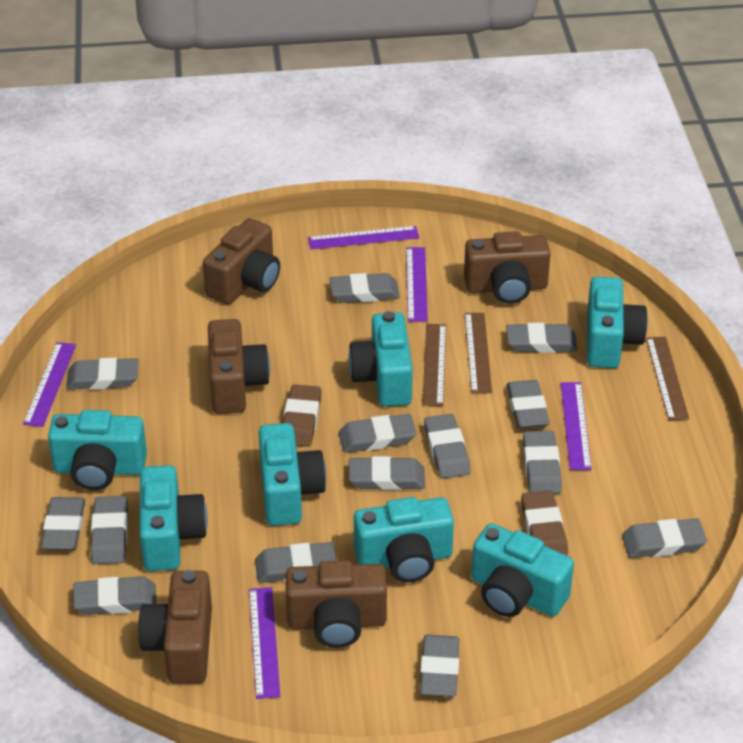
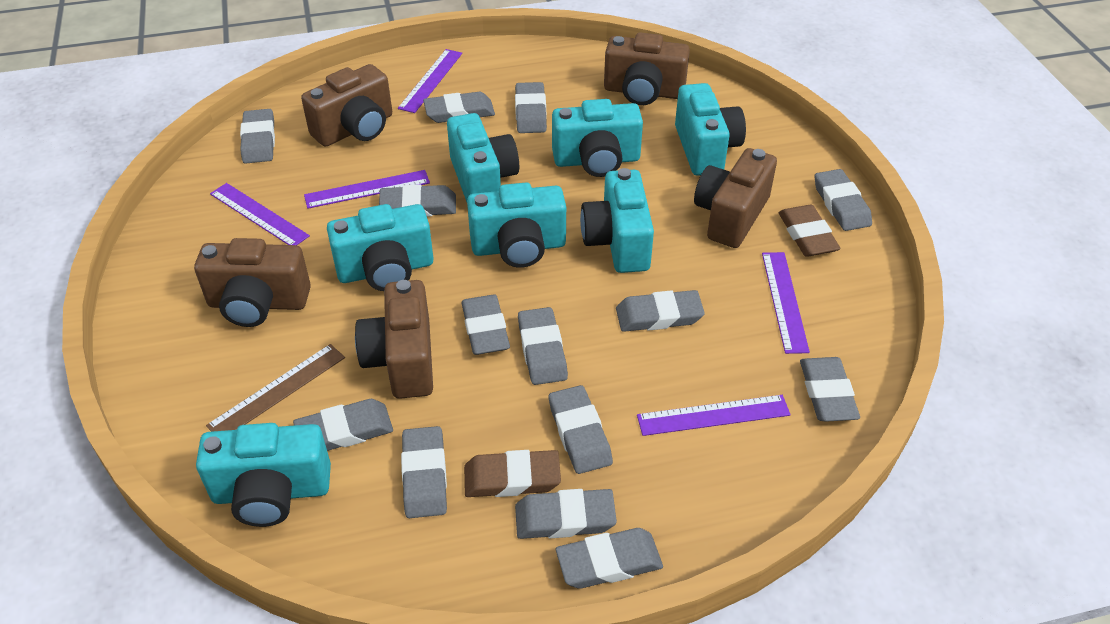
brown ruler: 3 -> 1

